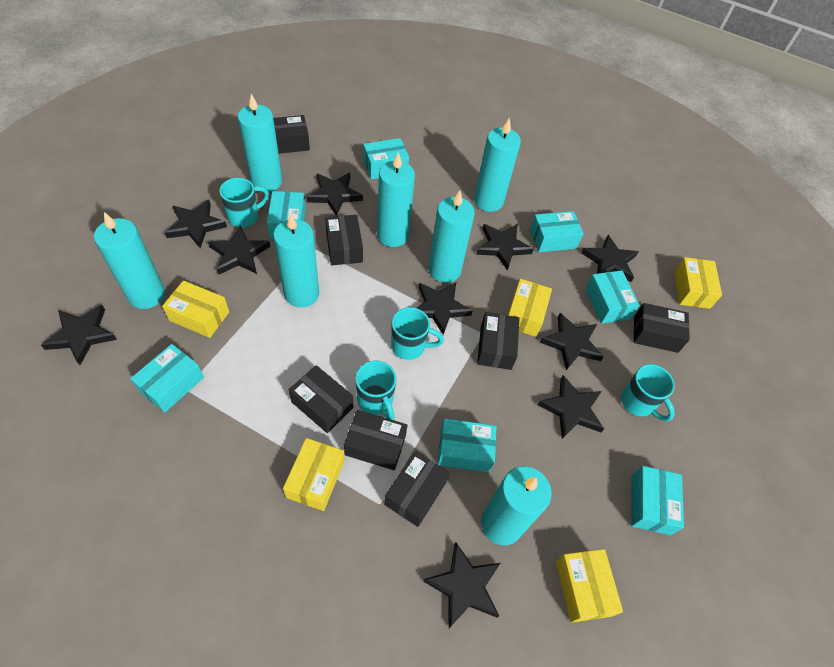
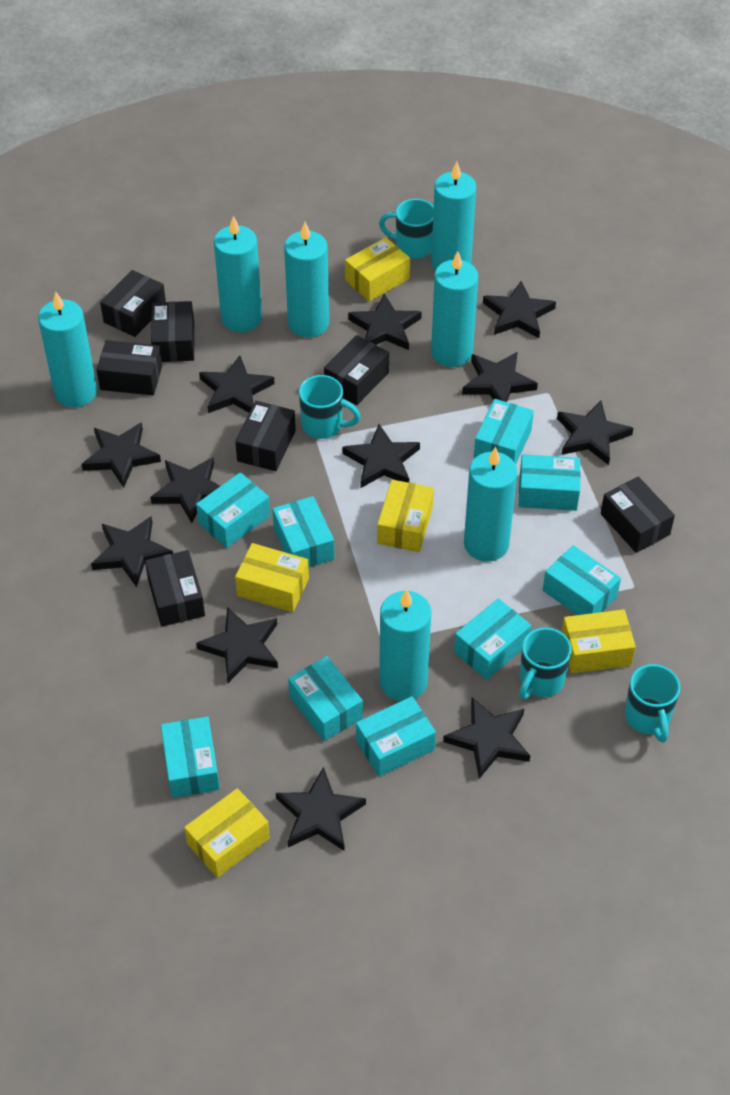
black star: 10 -> 12
turquoise box: 7 -> 9

